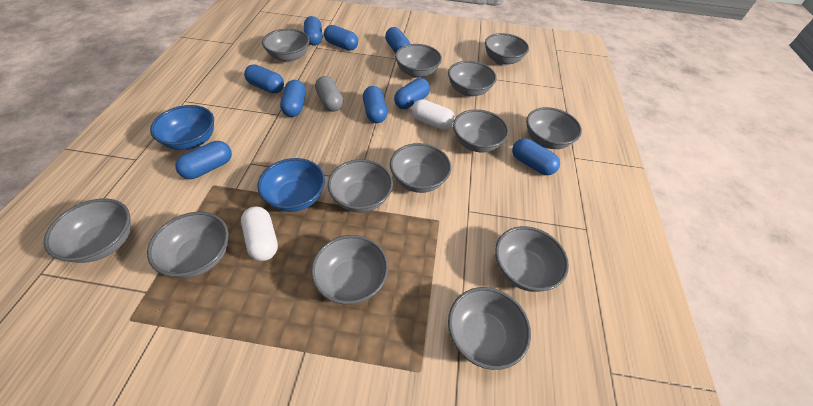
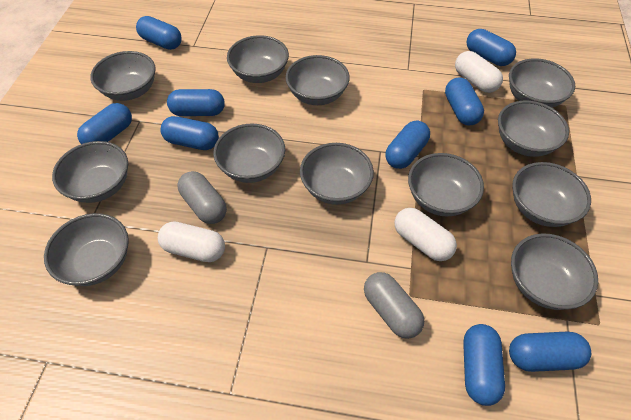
blue bowl: 2 -> 0
grey bowl: 13 -> 12
grey capsule: 1 -> 2
white capsule: 2 -> 3

